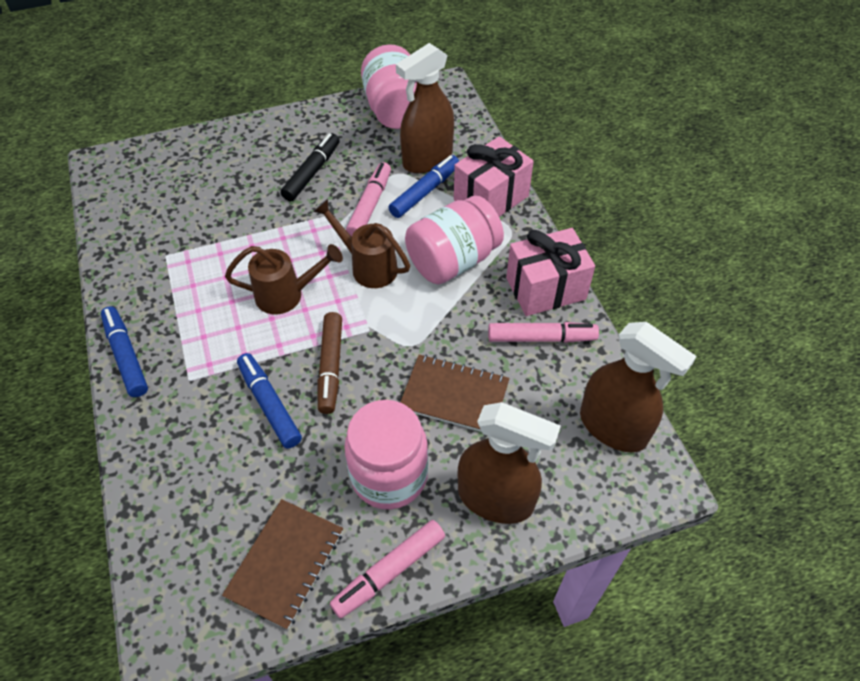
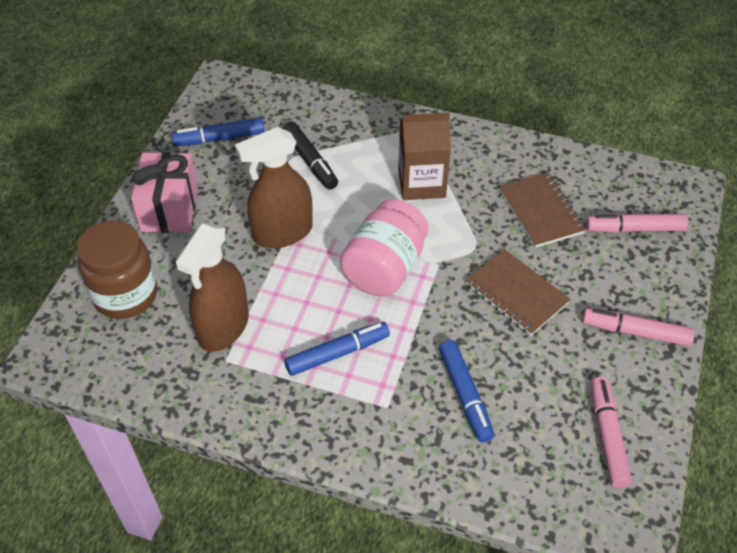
brown carton: 0 -> 1
brown jar: 0 -> 1
brown marker: 1 -> 0
brown spray bottle: 3 -> 2
brown watering can: 2 -> 0
pink gift: 2 -> 1
pink jar: 3 -> 1

